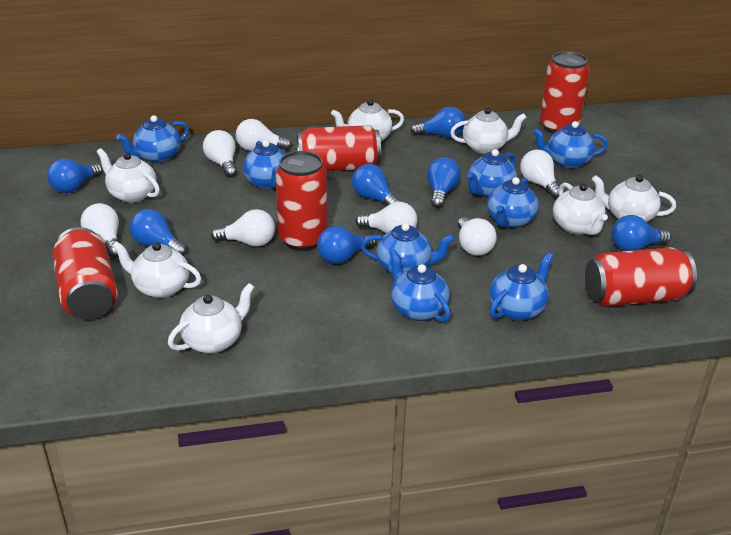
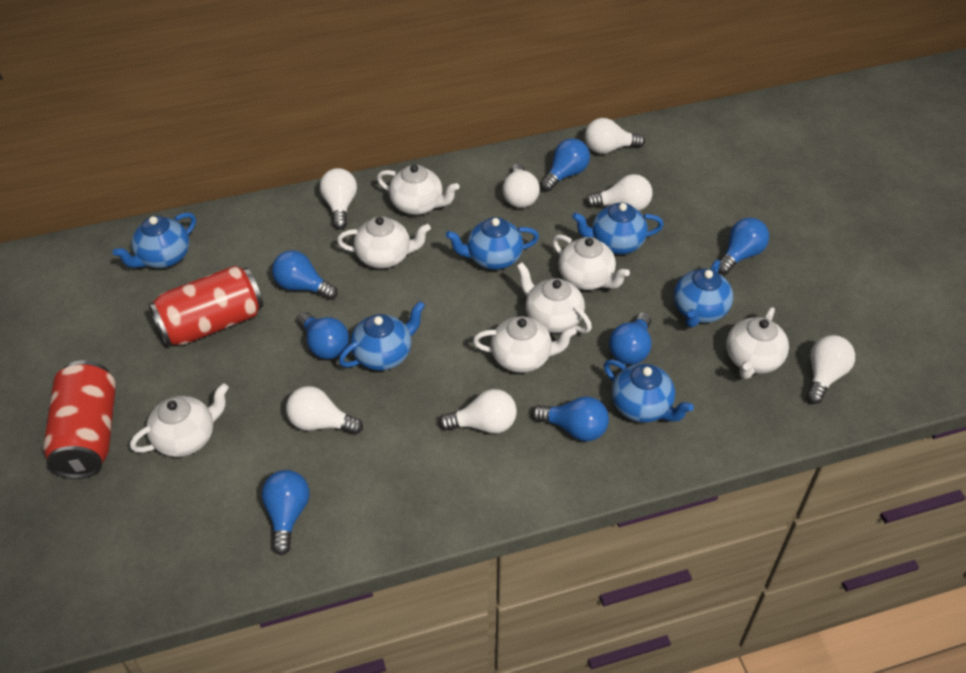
blue teapot: 8 -> 6
red can: 5 -> 2

